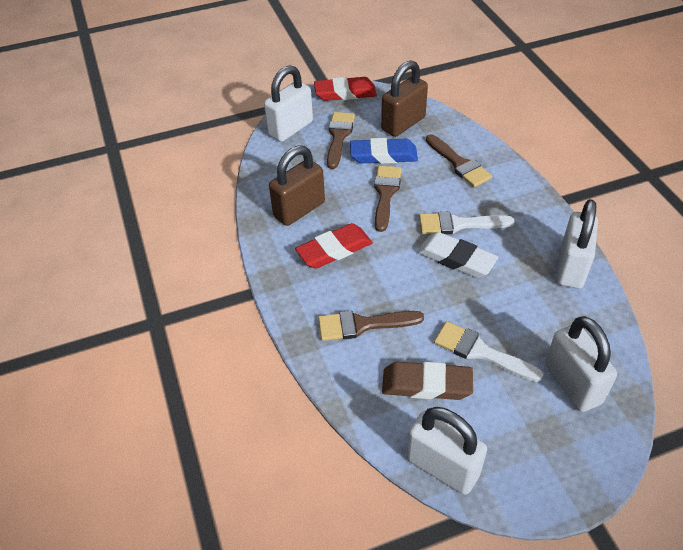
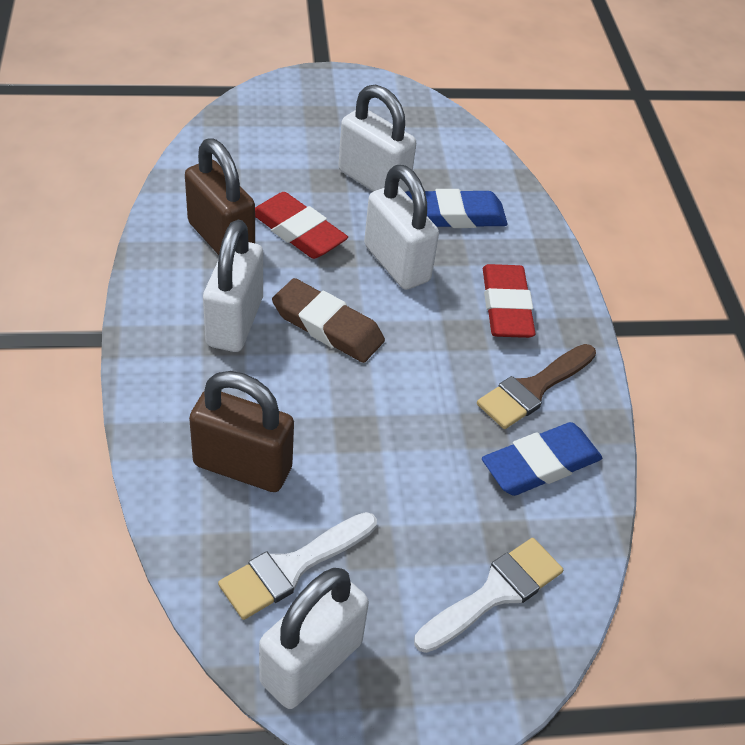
blue eraser: 1 -> 2
brown brush: 4 -> 1
white eraser: 1 -> 0

